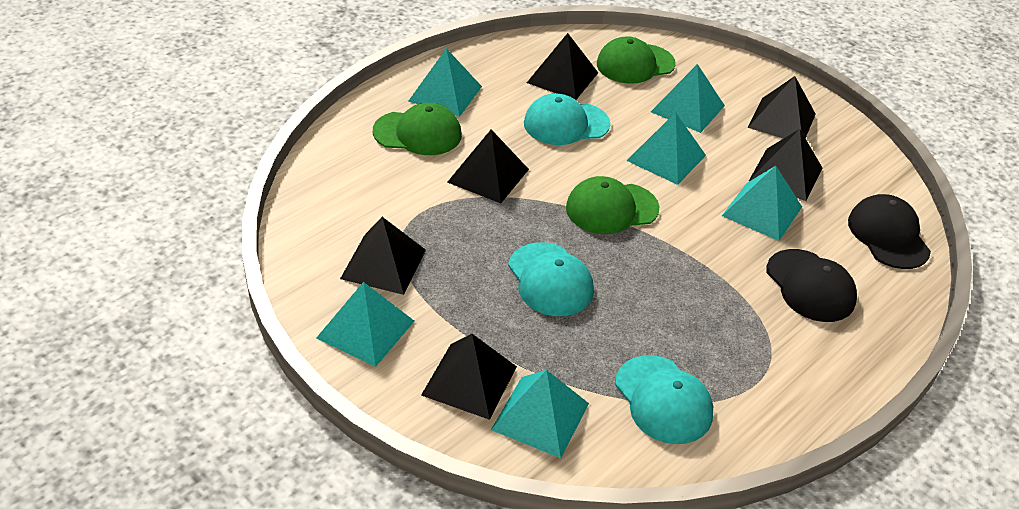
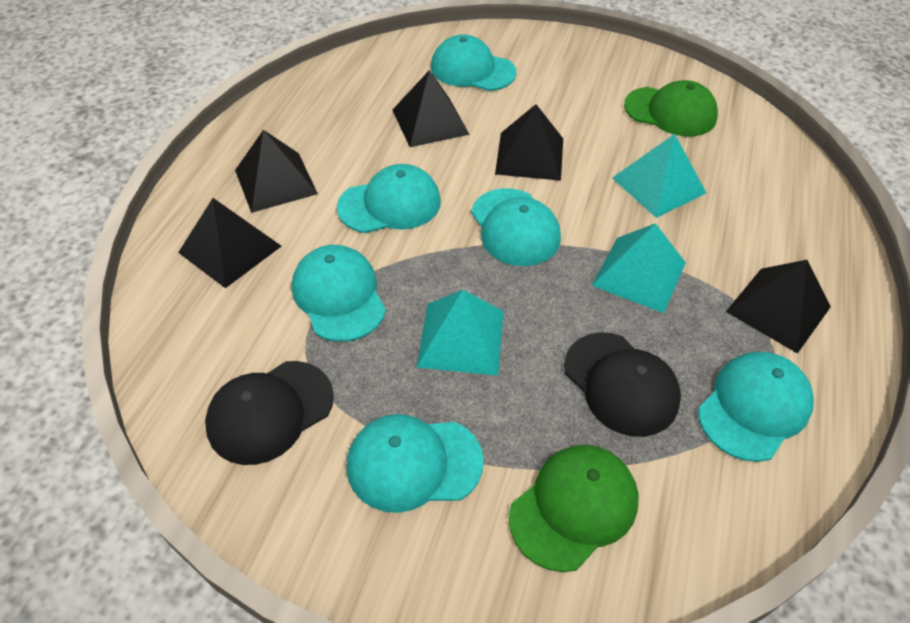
black pyramid: 6 -> 5
green cap: 3 -> 2
turquoise cap: 3 -> 6
turquoise pyramid: 6 -> 3

